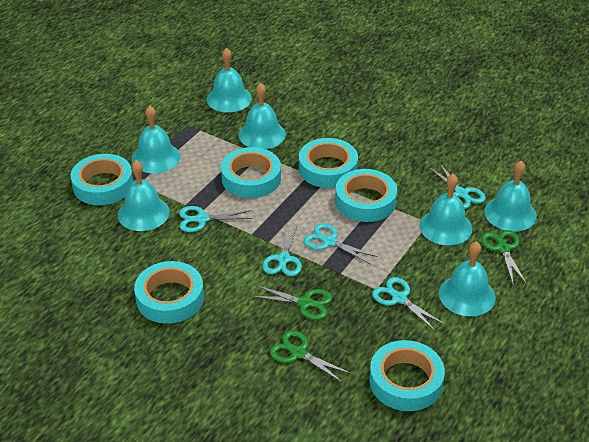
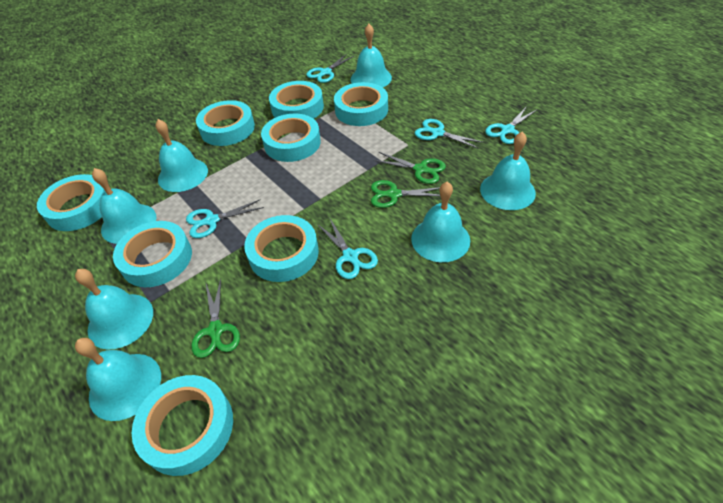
turquoise tape: 6 -> 8

